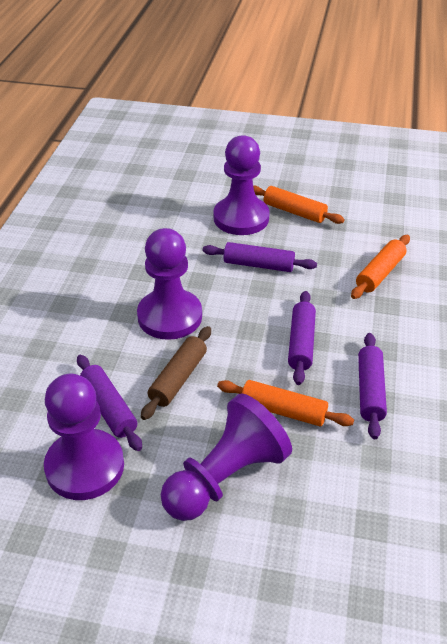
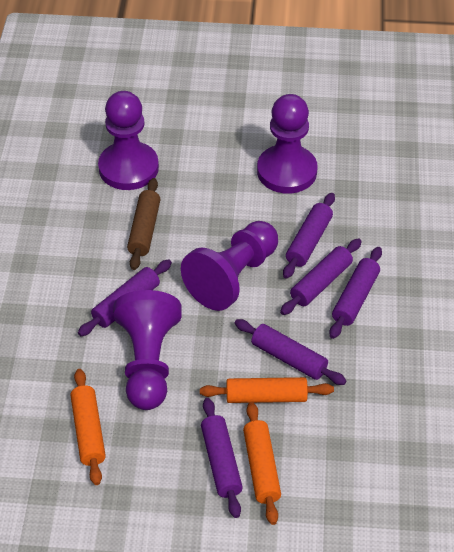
purple rolling pin: 4 -> 6

